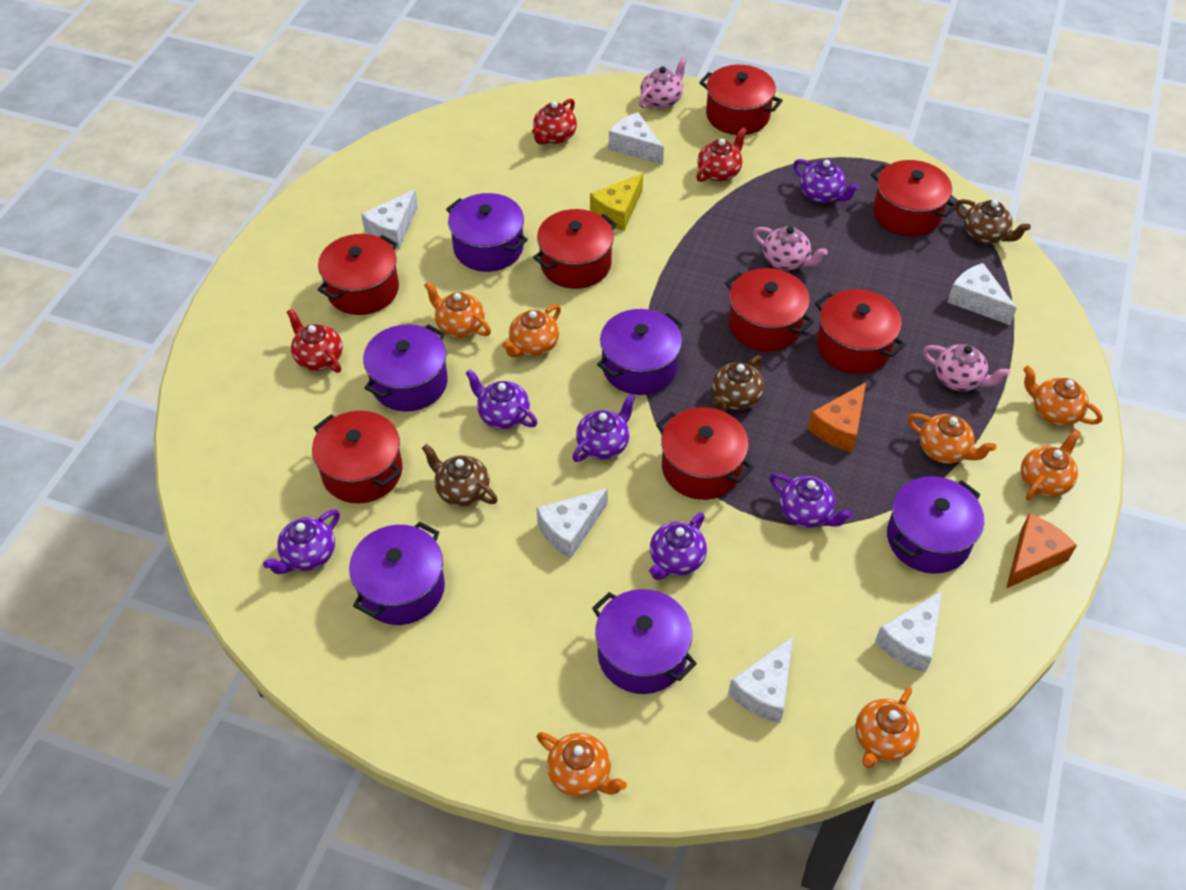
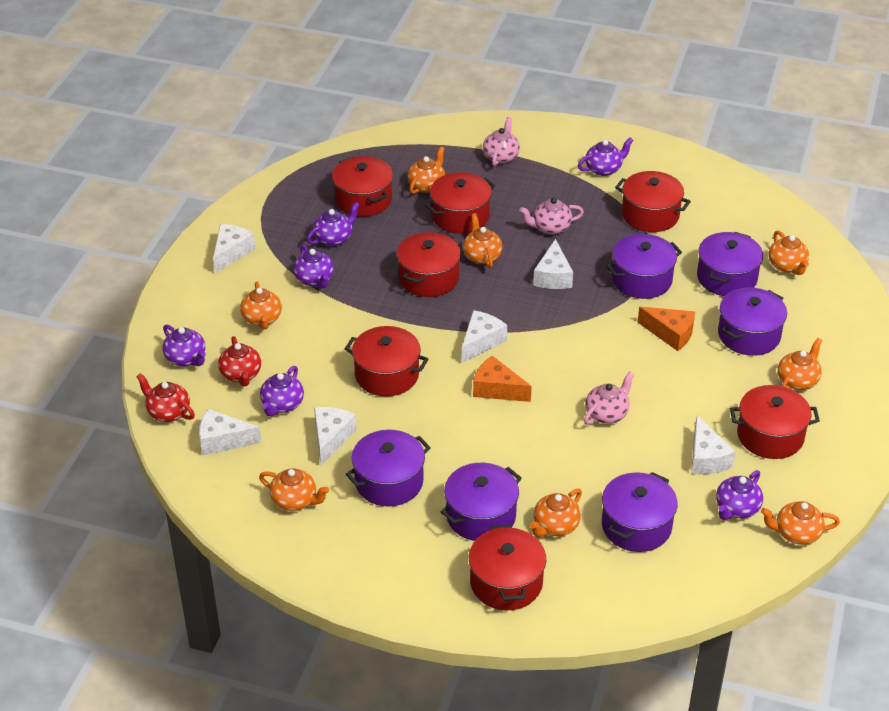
brown teapot: 3 -> 0
orange teapot: 7 -> 8
red pot: 8 -> 7
red teapot: 3 -> 2
yellow cheese: 1 -> 0

